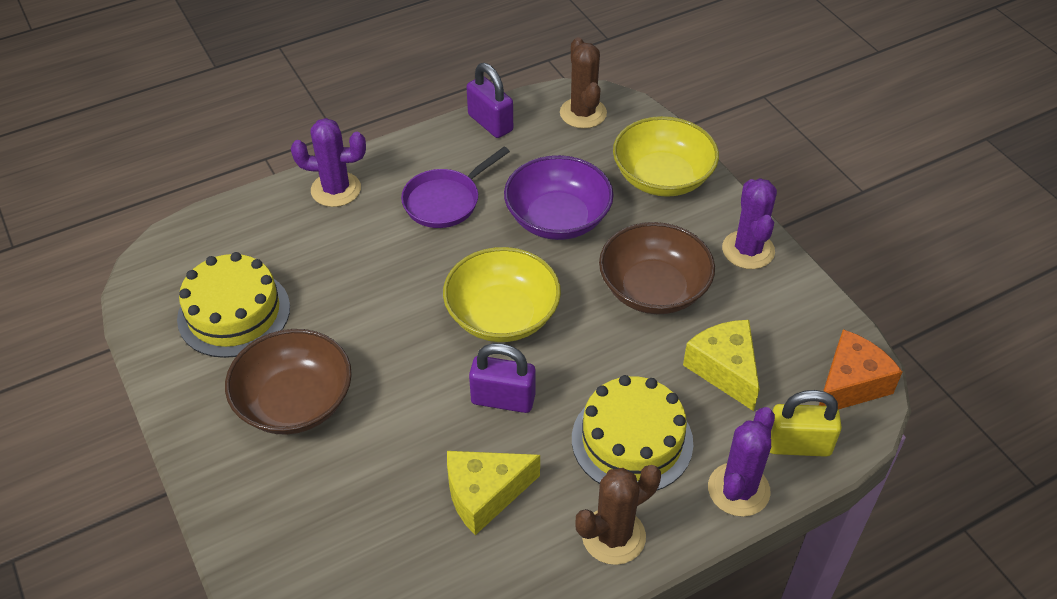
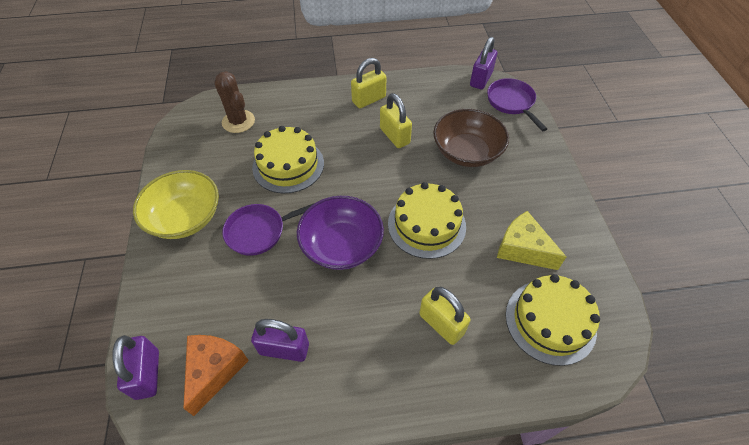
brown bowl: 2 -> 1
brown cactus: 2 -> 1
purple cactus: 3 -> 0
purple padlock: 2 -> 3
purple pan: 1 -> 2
yellow bowl: 2 -> 1
yellow cake: 2 -> 3
yellow cheese: 2 -> 1
yellow padlock: 1 -> 3

